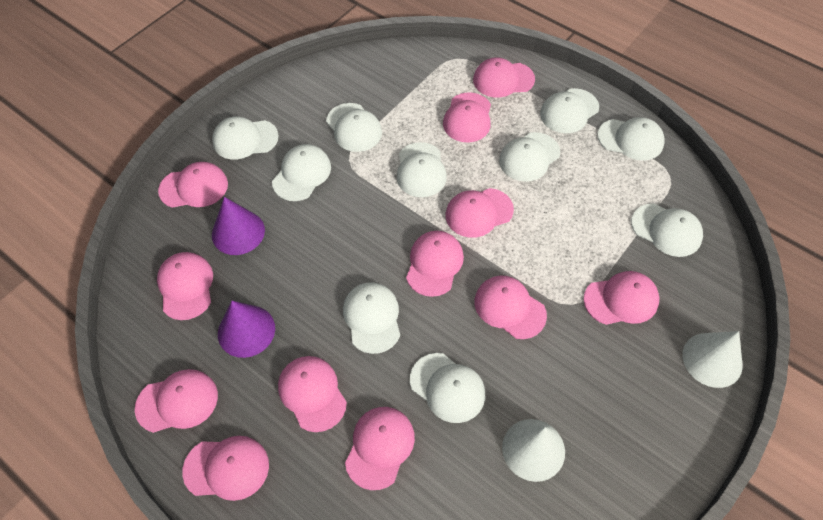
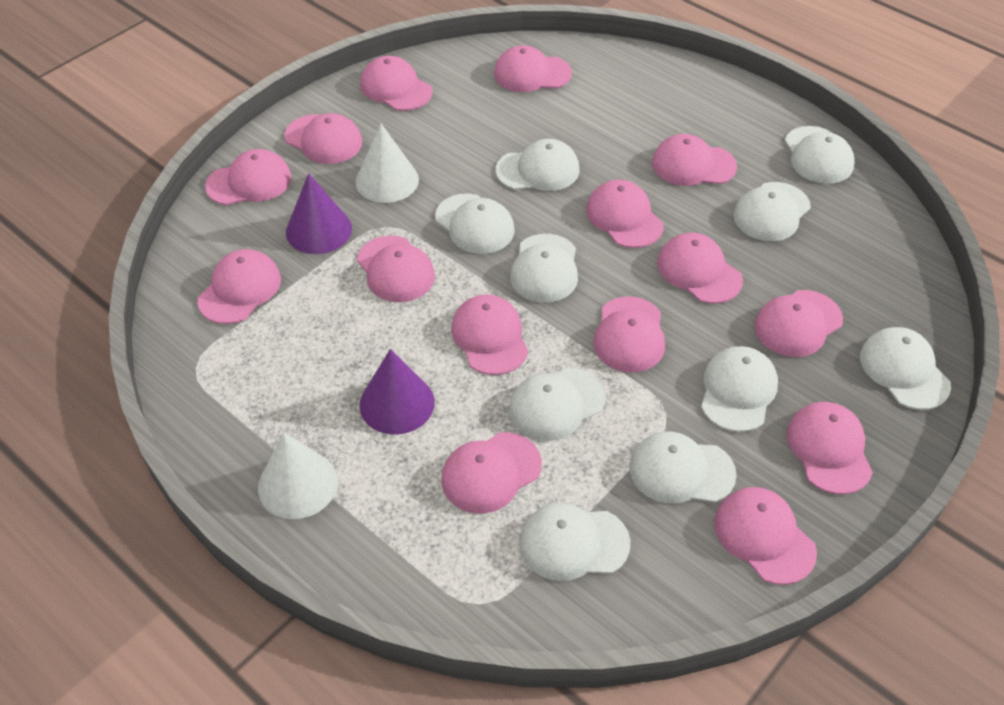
pink cap: 12 -> 15

